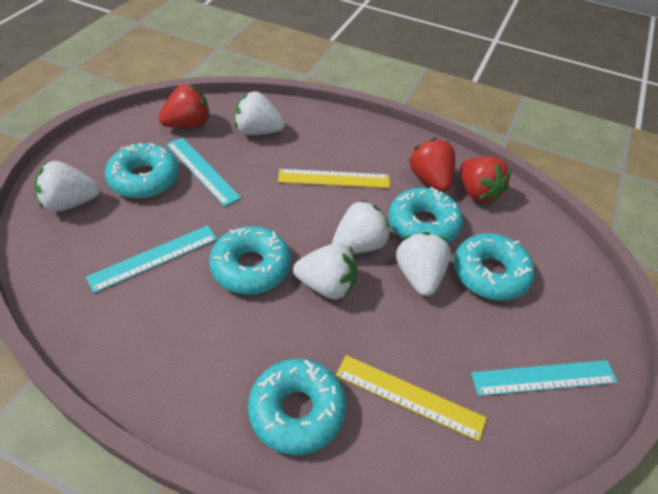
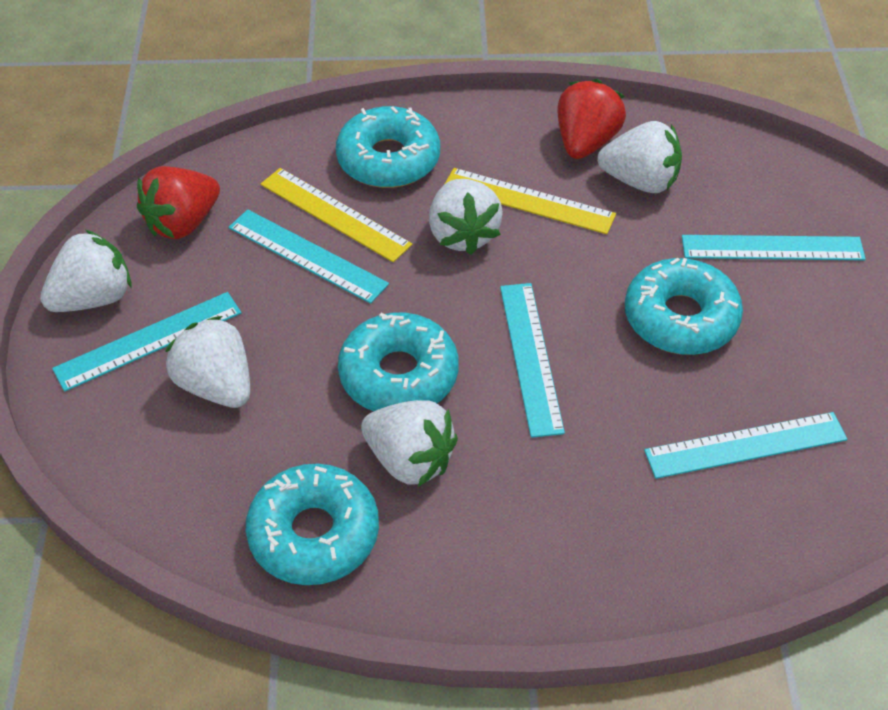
red strawberry: 3 -> 2
turquoise donut: 5 -> 4
turquoise ruler: 3 -> 5

